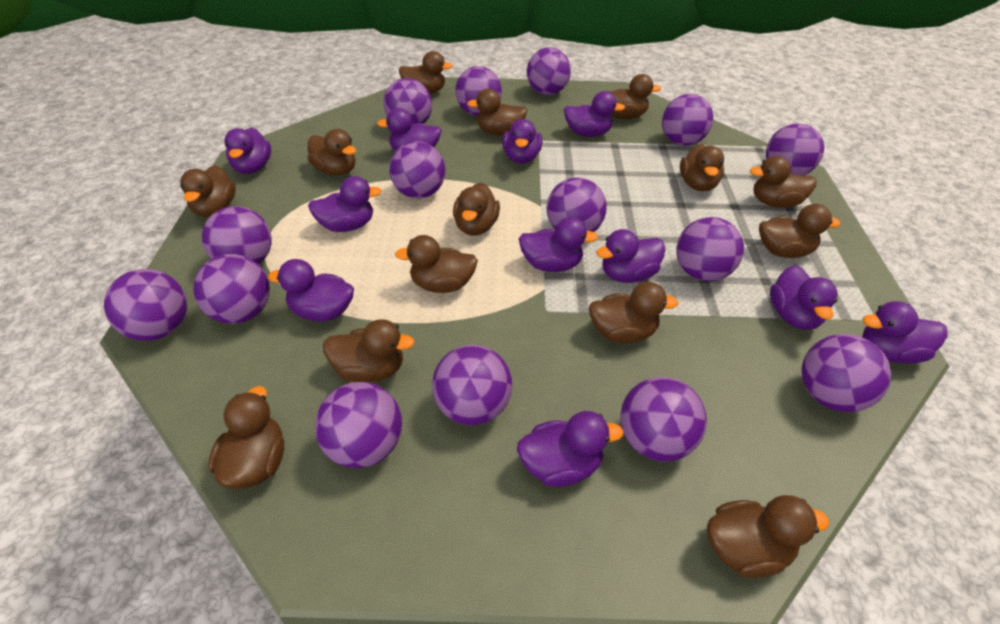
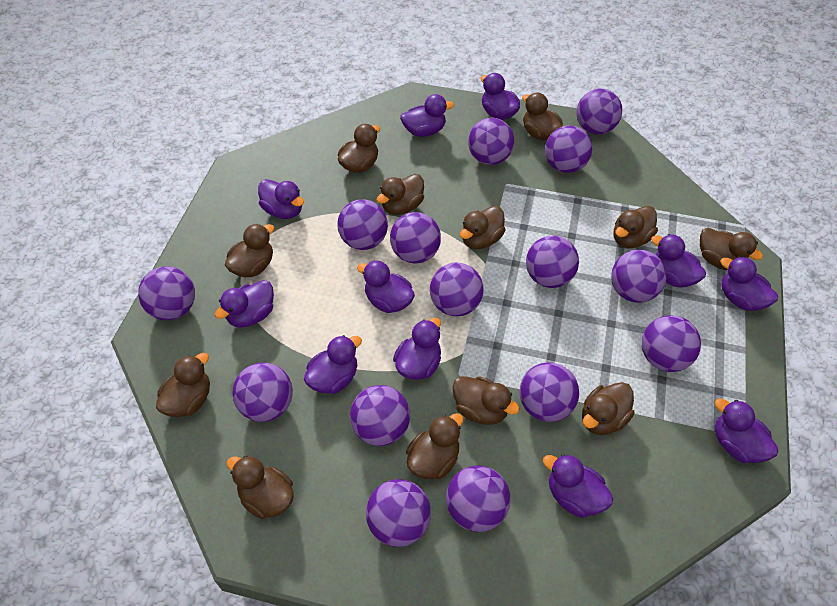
brown duck: 14 -> 12

